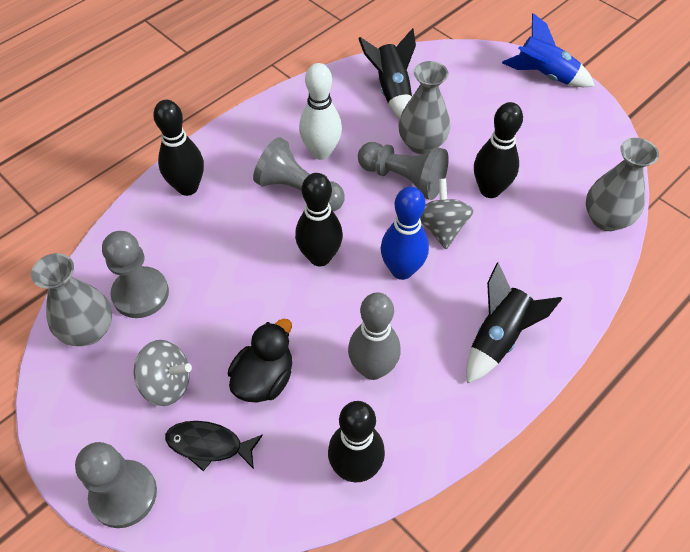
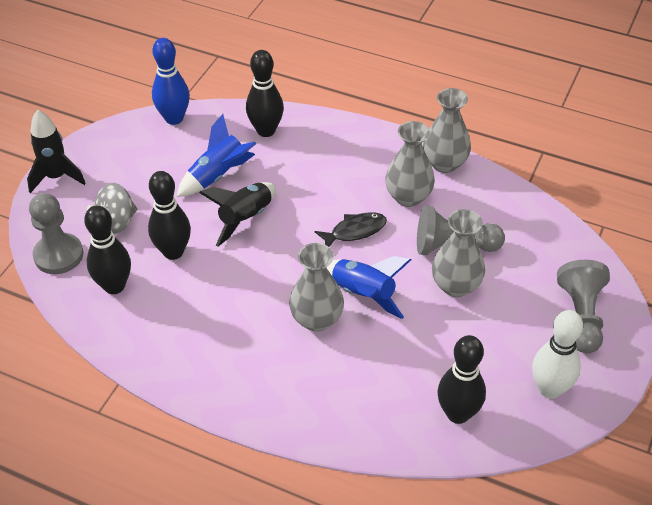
black duck: 1 -> 0
blue rocket: 1 -> 2
grey bowling pin: 1 -> 0
grey pawn: 4 -> 3
grey spinning top: 2 -> 1
grey vase: 3 -> 4

